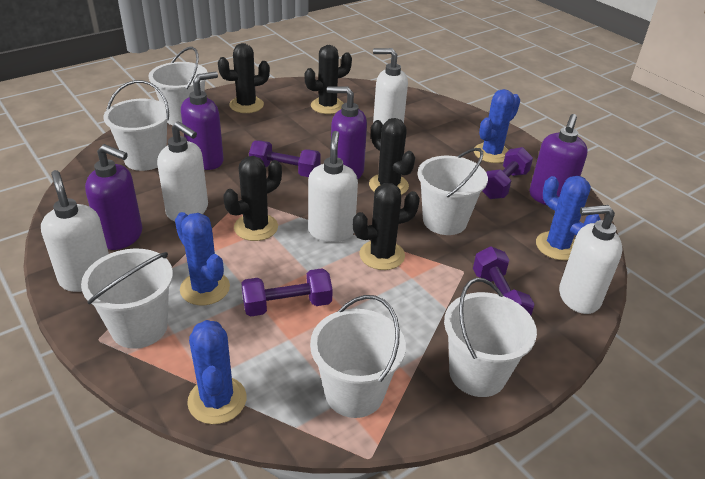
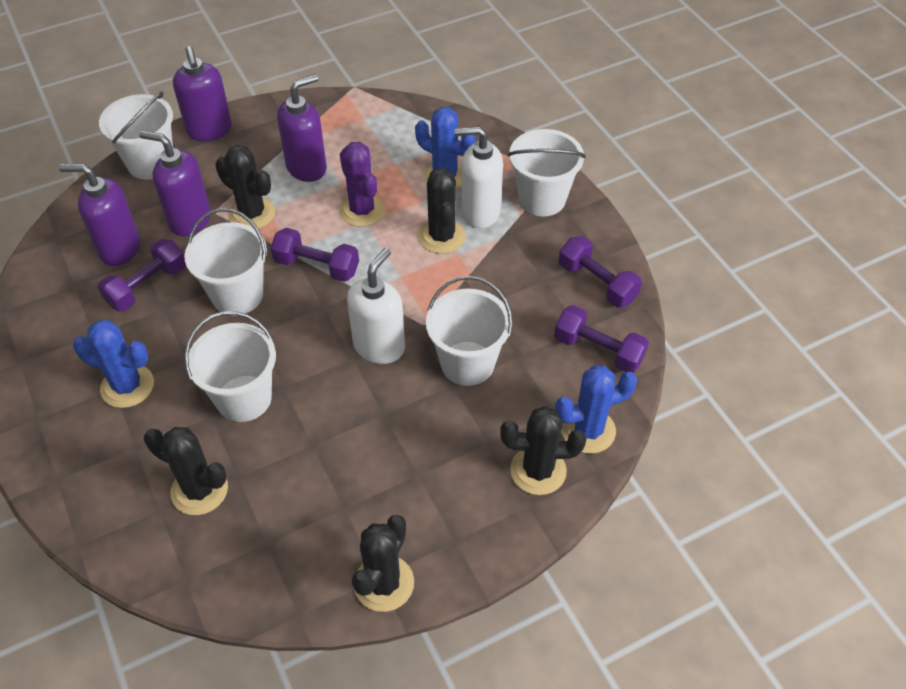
blue cactus: 4 -> 3
purple cactus: 0 -> 1
white bucket: 6 -> 5
white soap dispenser: 5 -> 2

